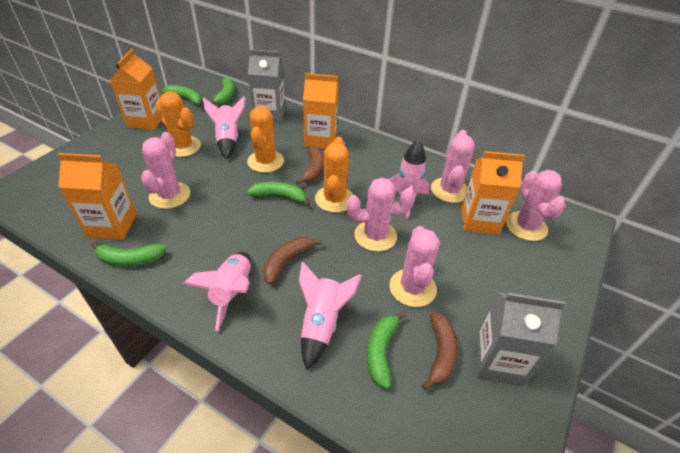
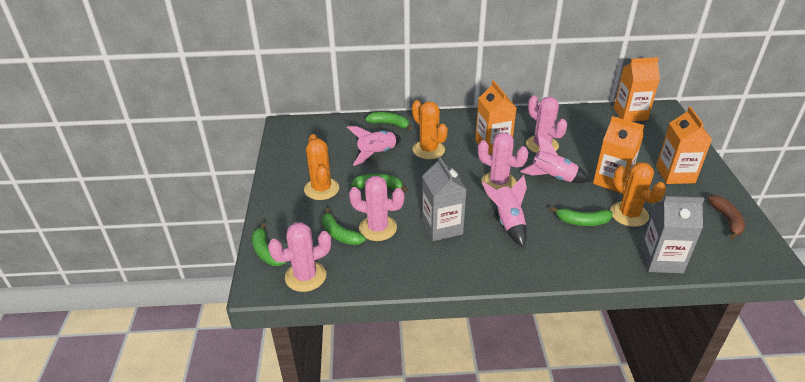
brown banana: 3 -> 1
pink cactus: 5 -> 4
pink rocket: 4 -> 3

